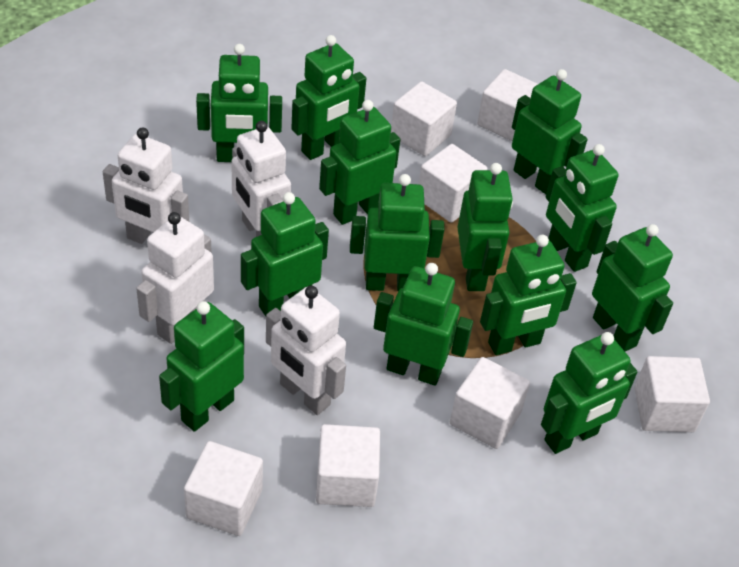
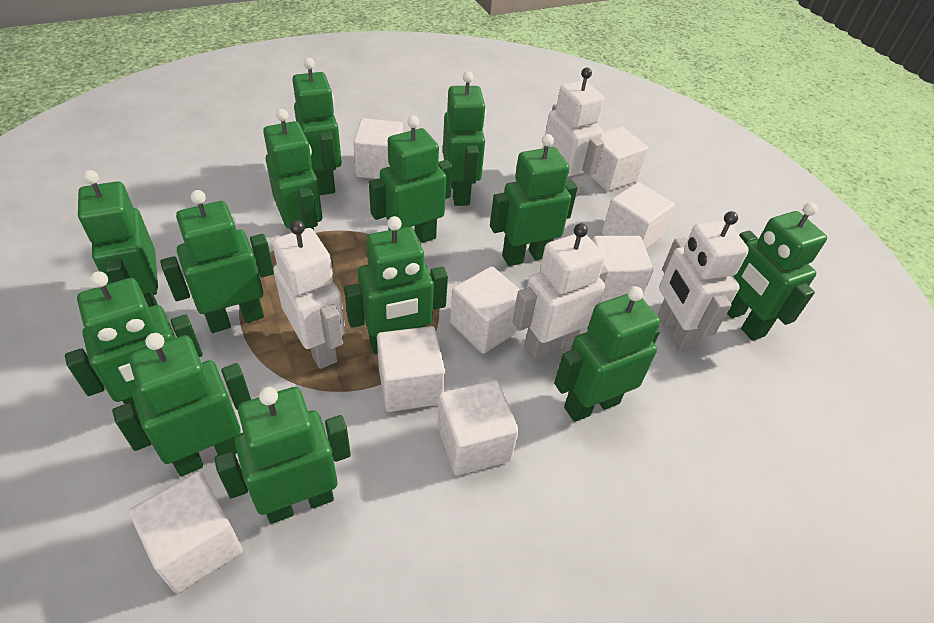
white cube: 7 -> 8

